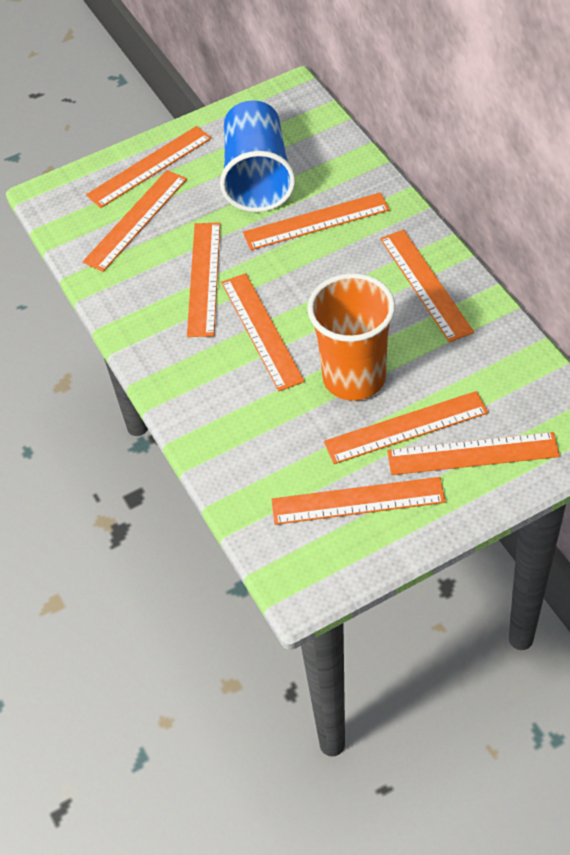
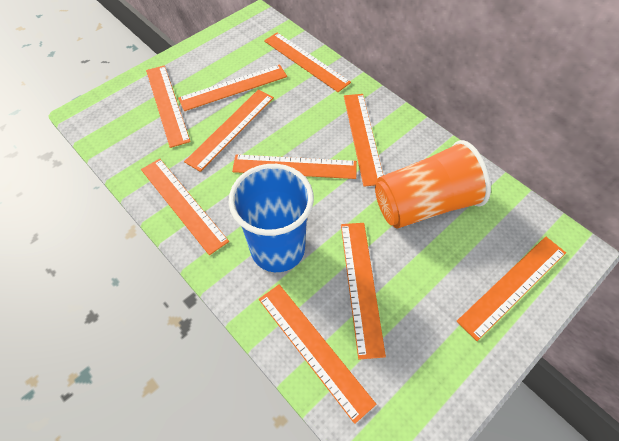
orange ruler: 9 -> 10

